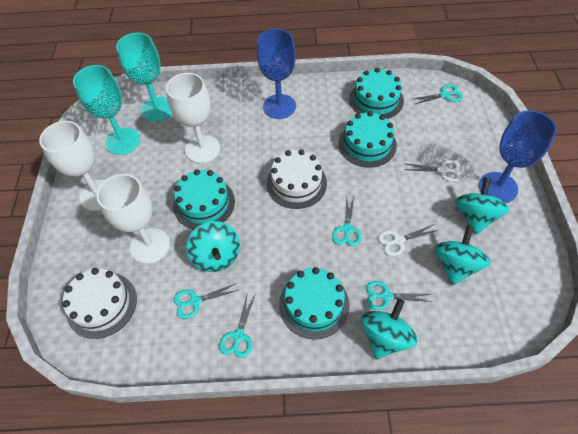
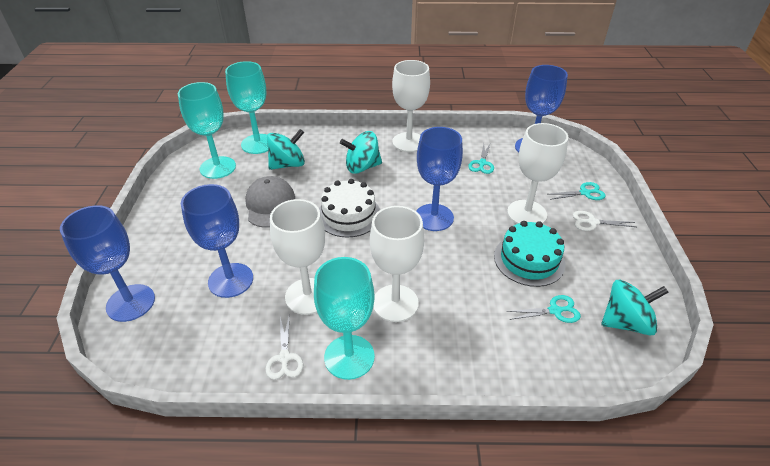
blue goblet: 2 -> 4
grey cap: 0 -> 1
turquoise cake: 4 -> 1
turquoise goblet: 2 -> 3
turquoise scissors: 5 -> 3
turquoise spinning top: 4 -> 3
white cake: 2 -> 1
white goblet: 3 -> 4

